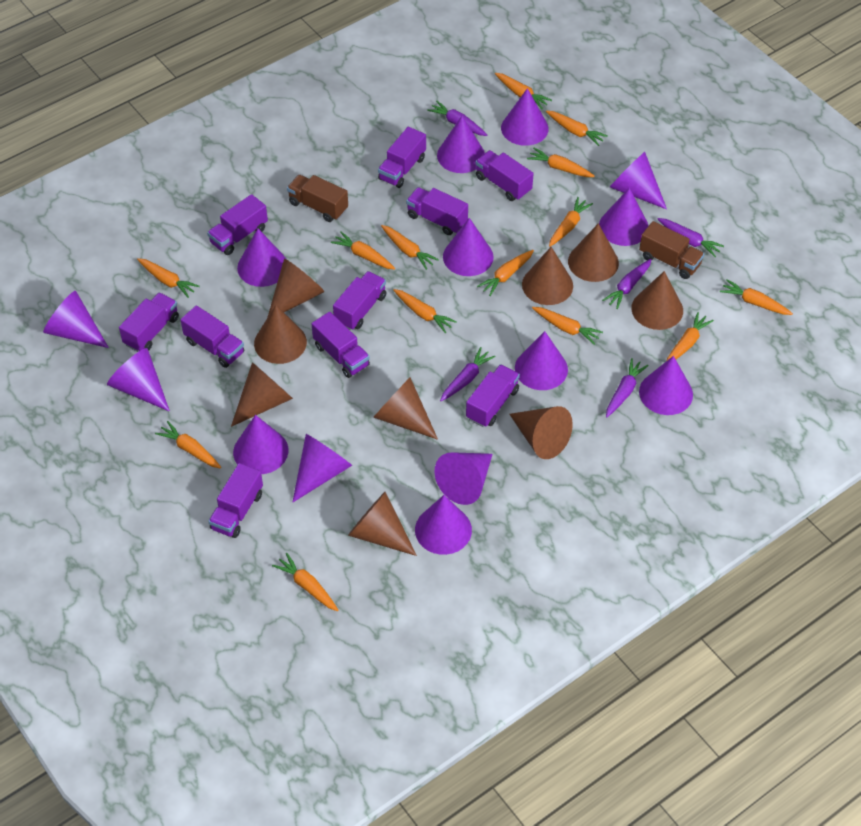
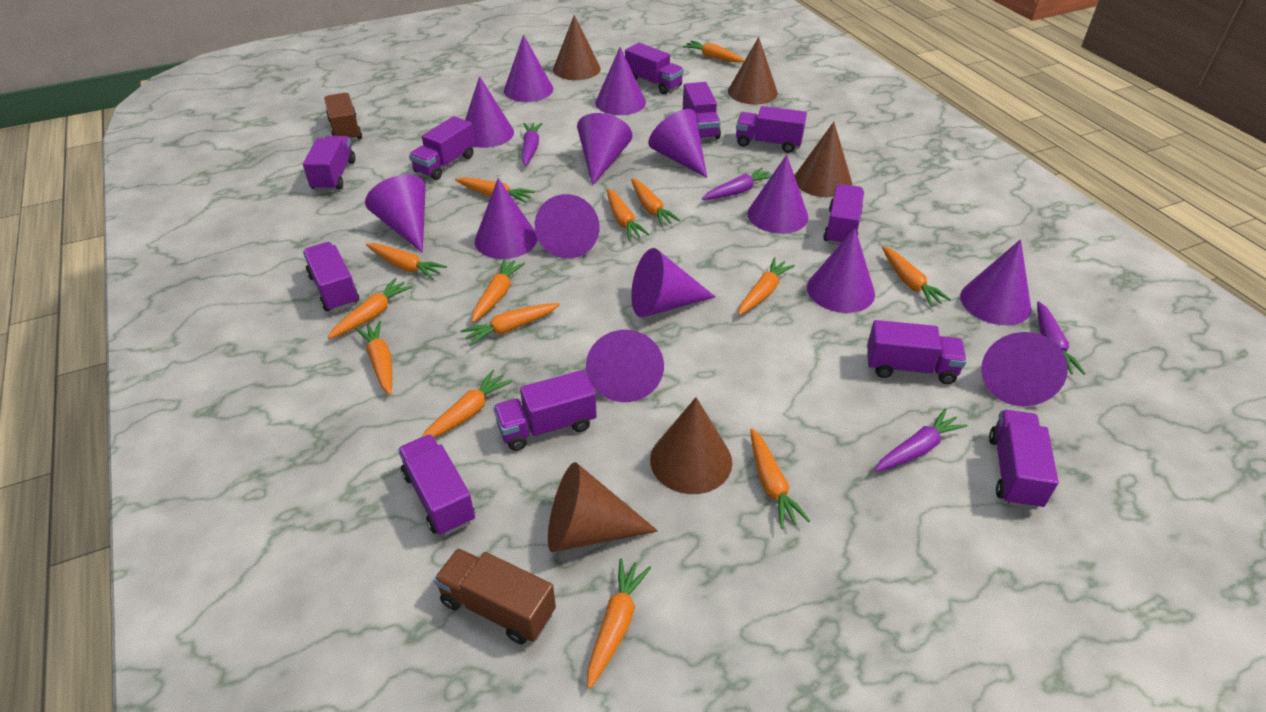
brown cone: 9 -> 5
purple carrot: 5 -> 4
purple truck: 10 -> 11

